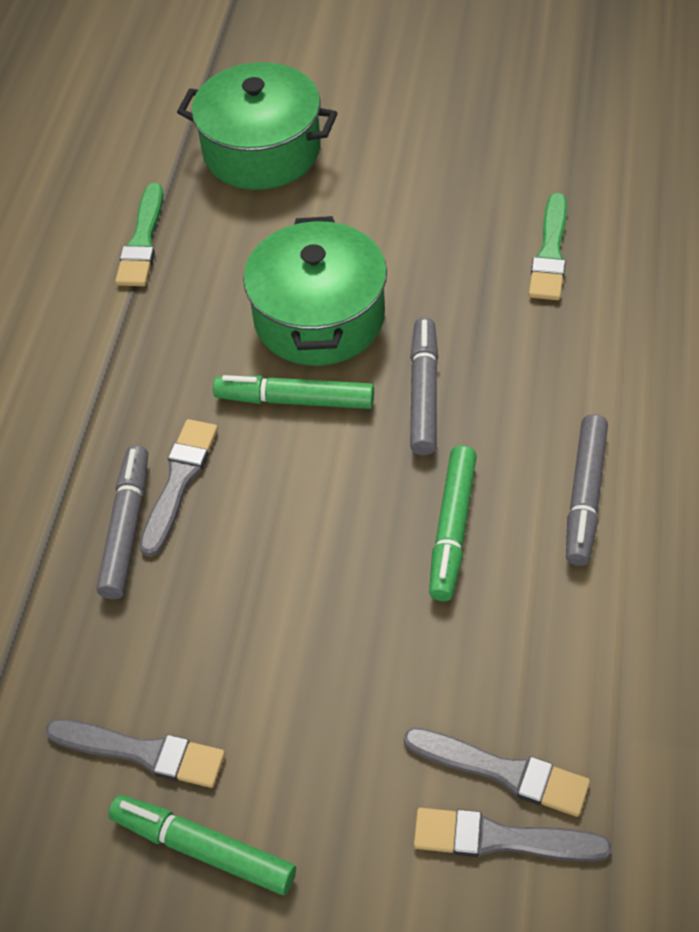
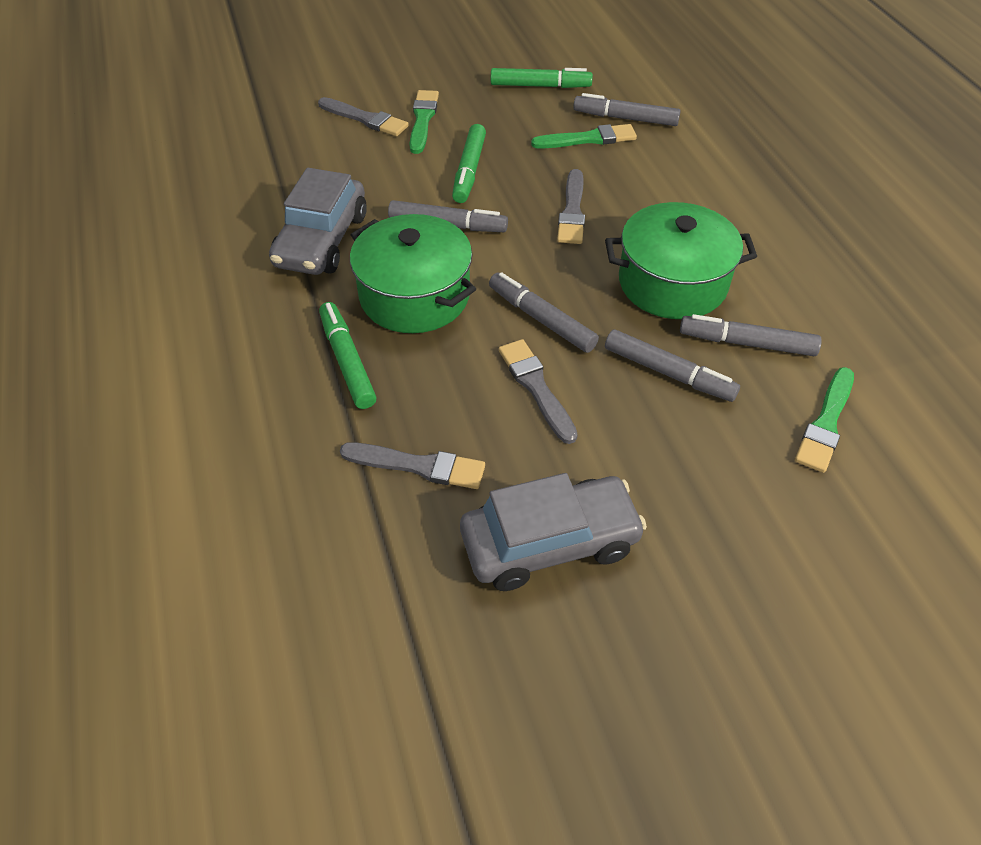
green brush: 2 -> 3
grey car: 0 -> 2
grey marker: 3 -> 5

